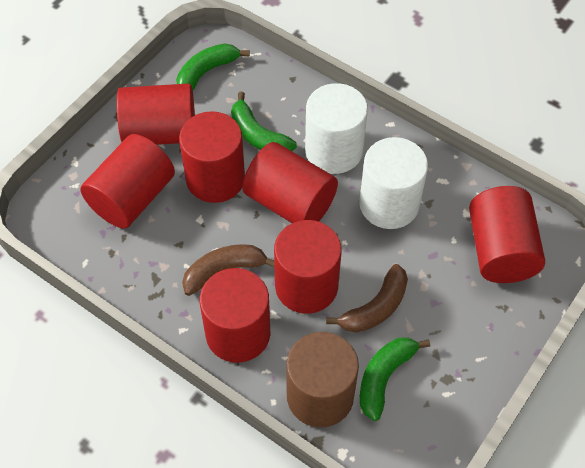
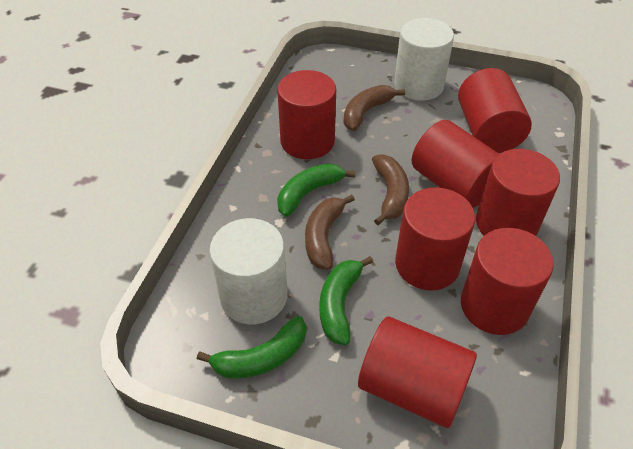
brown banana: 2 -> 3
brown cylinder: 1 -> 0

